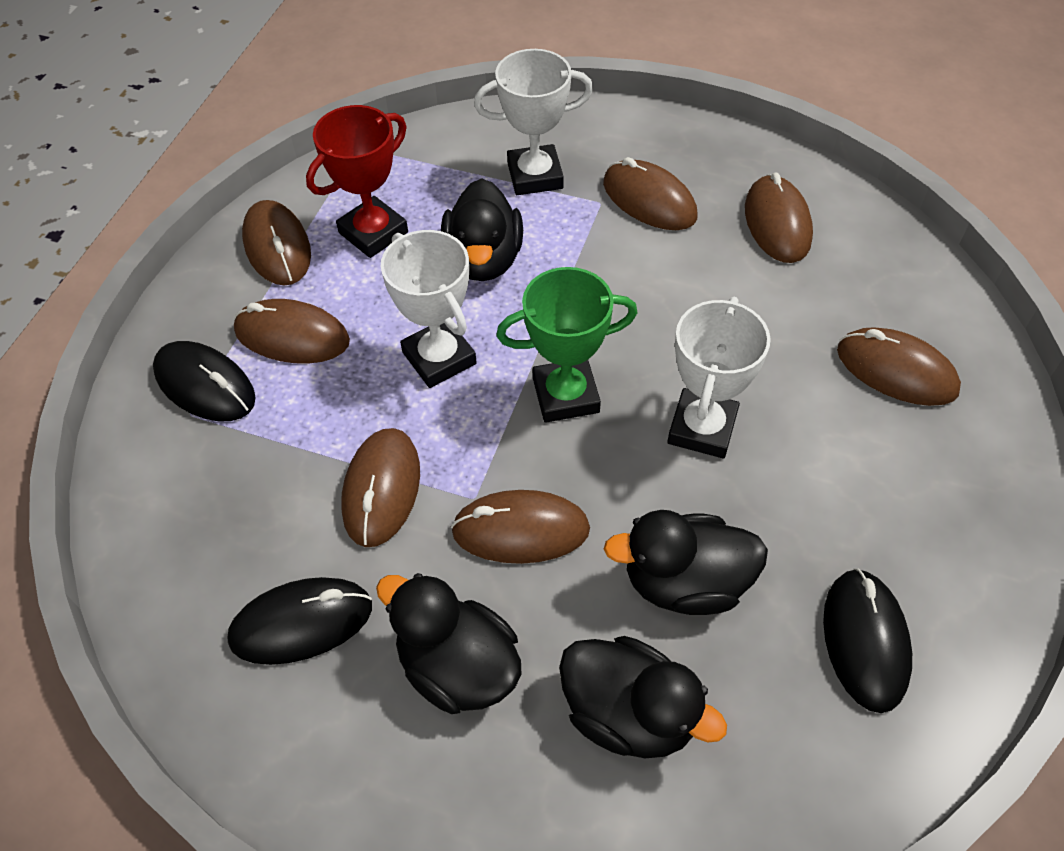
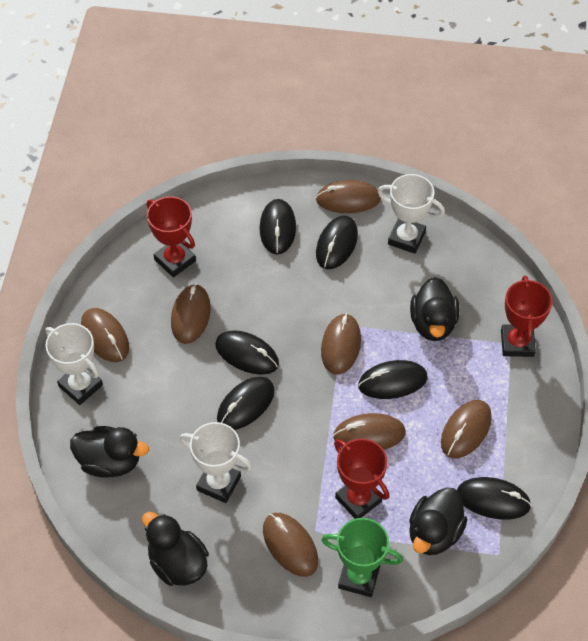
black mouse: 3 -> 6
red trophy: 1 -> 3

